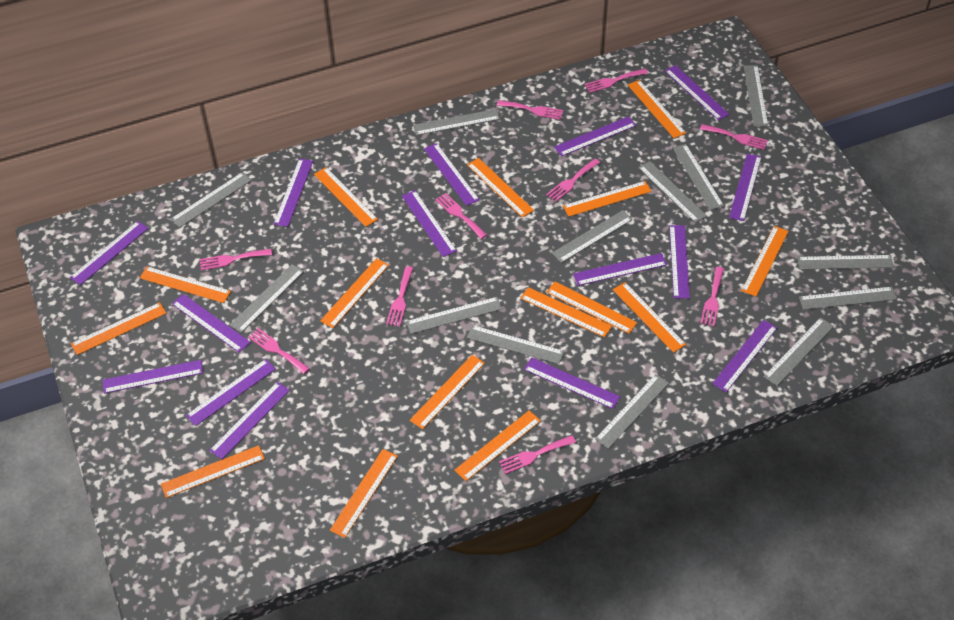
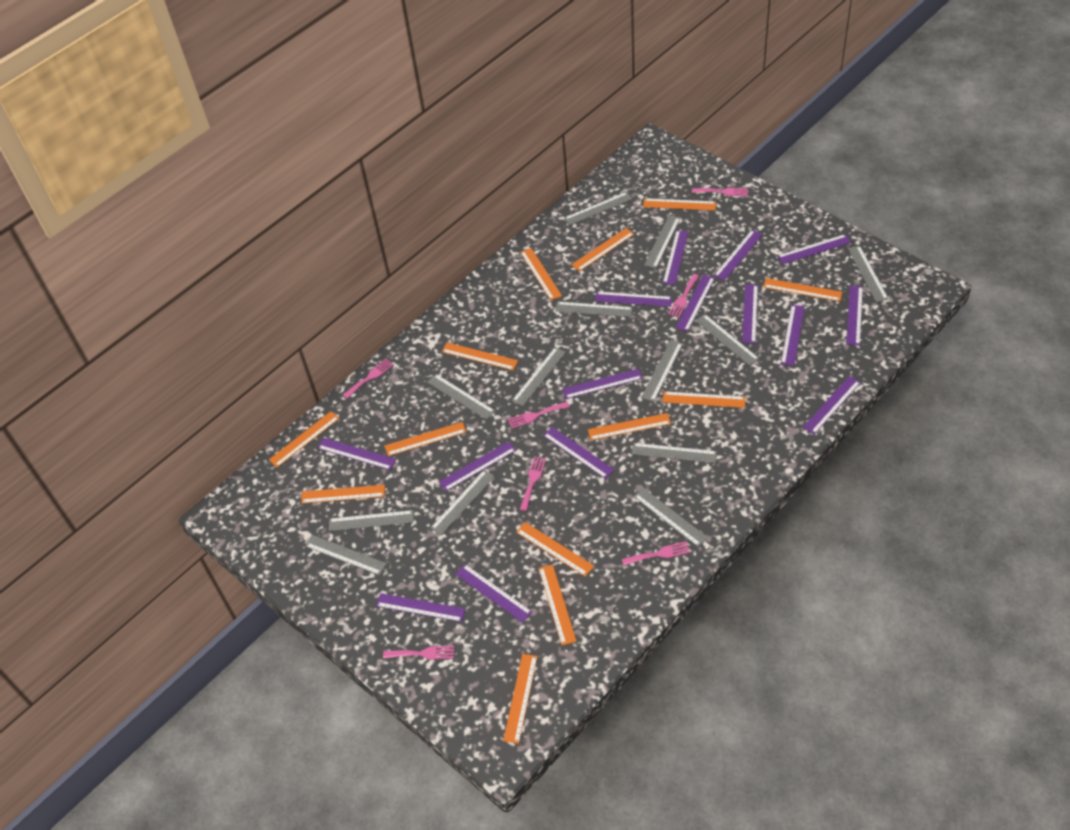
orange ruler: 15 -> 13
pink fork: 10 -> 7

